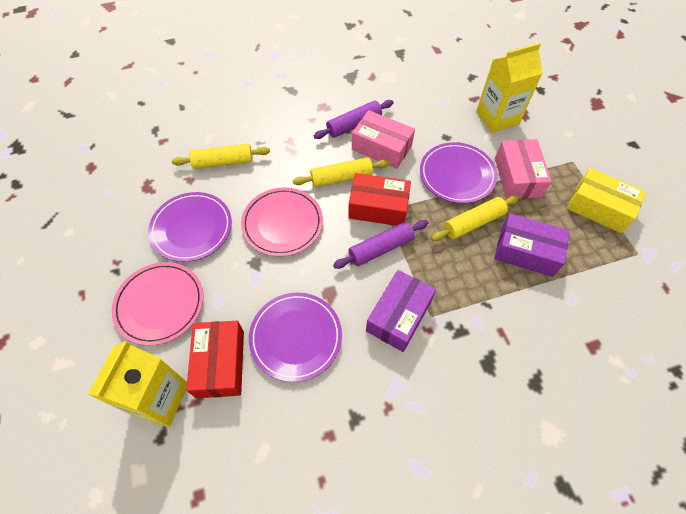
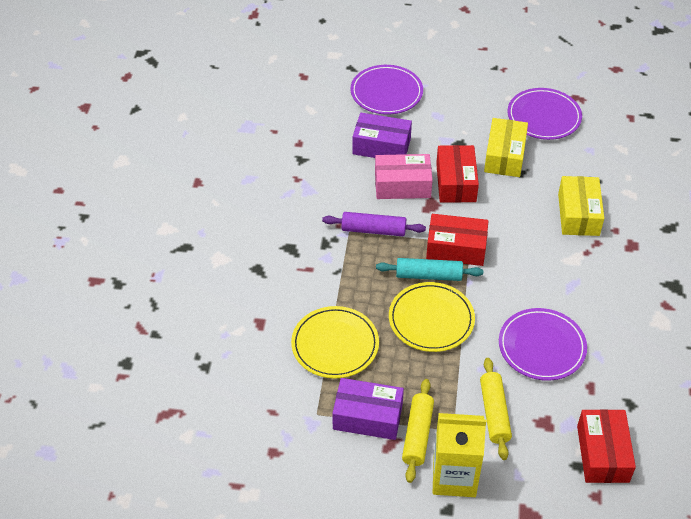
pink box: 2 -> 1
pink plate: 2 -> 0
purple rolling pin: 2 -> 1
red box: 2 -> 3
turquoise rolling pin: 0 -> 1
yellow box: 1 -> 2
yellow carton: 2 -> 1
yellow plate: 0 -> 2
yellow rolling pin: 3 -> 2

